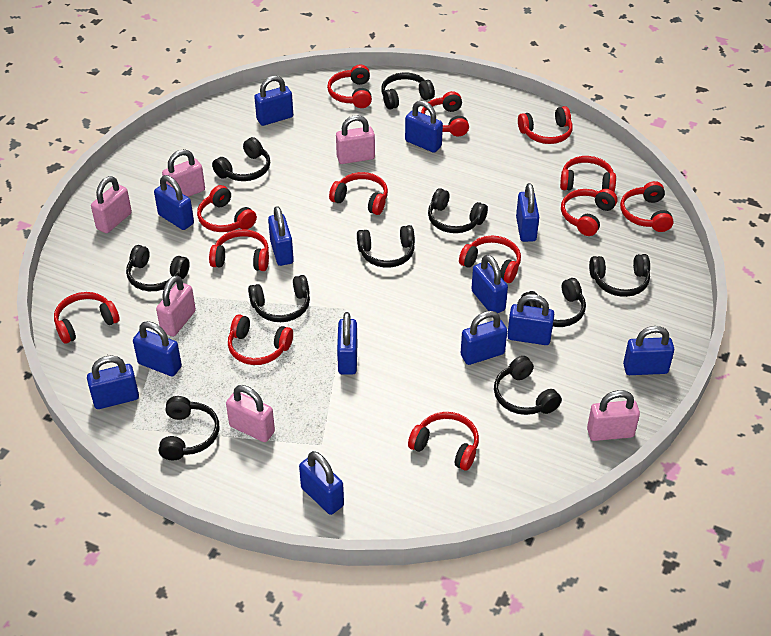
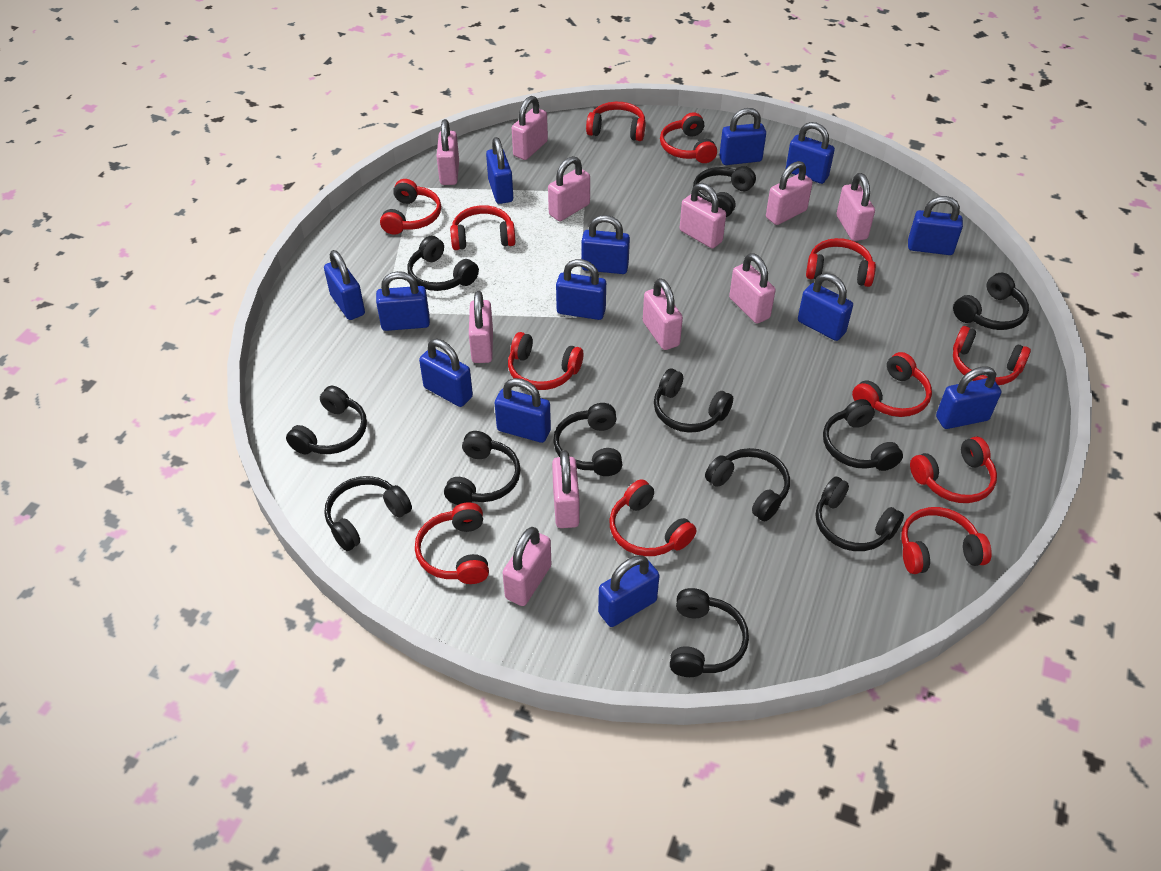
black headphones: 10 -> 12
pink padlock: 6 -> 11
red headphones: 13 -> 12

